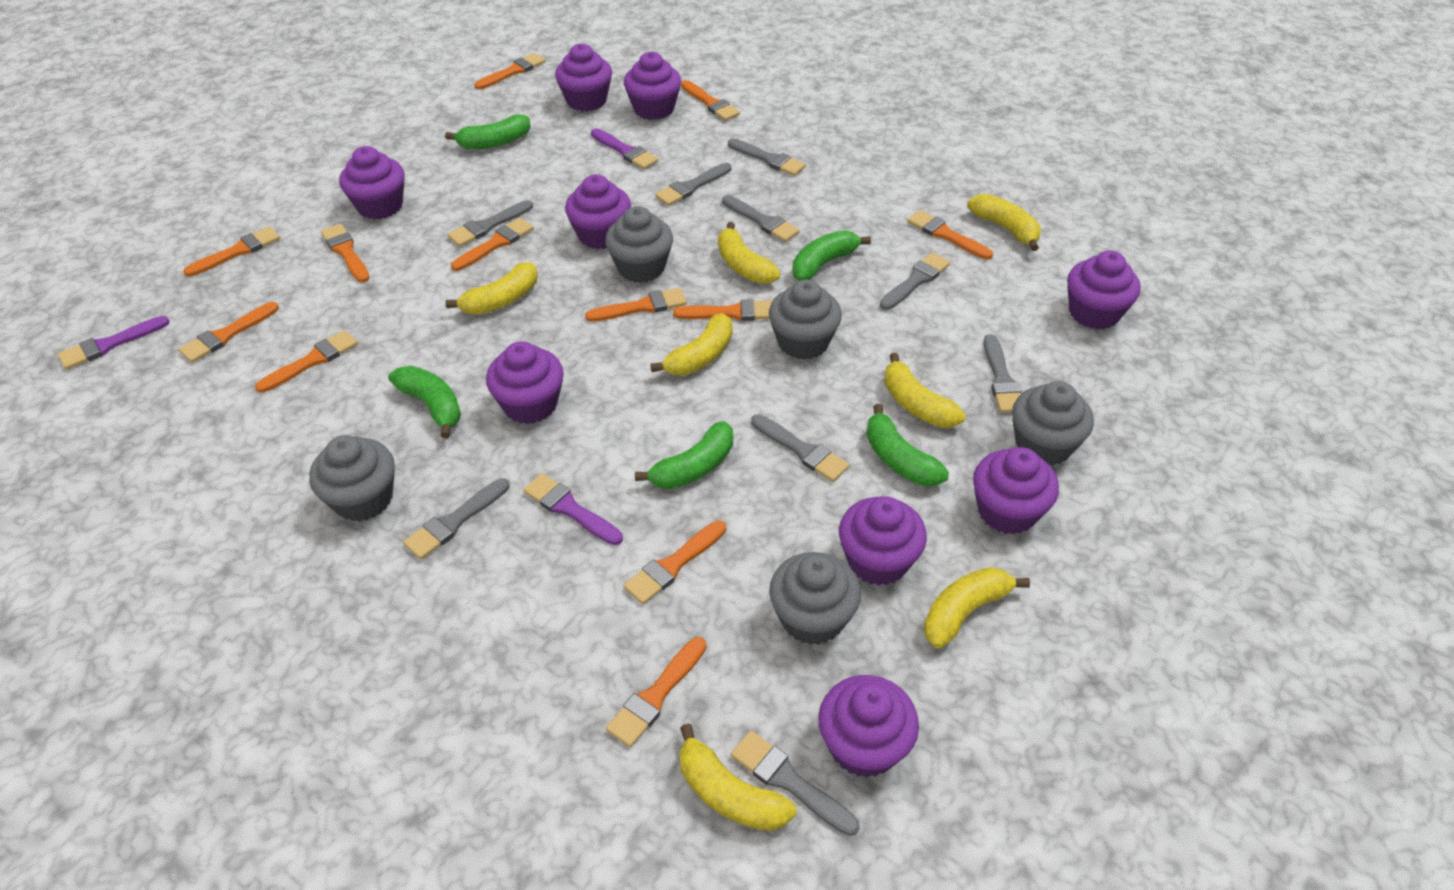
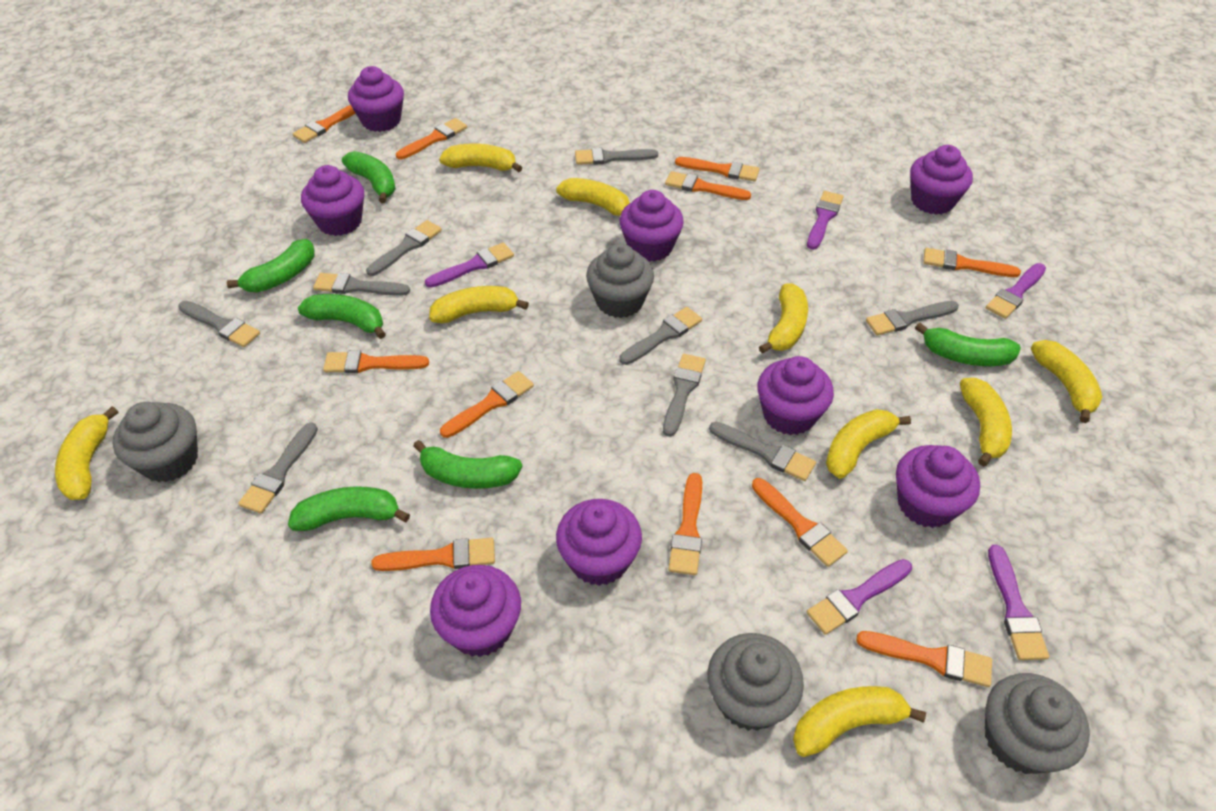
green banana: 5 -> 6
grey cupcake: 5 -> 4
orange brush: 12 -> 11
purple brush: 3 -> 5
purple cupcake: 9 -> 8
yellow banana: 7 -> 9

